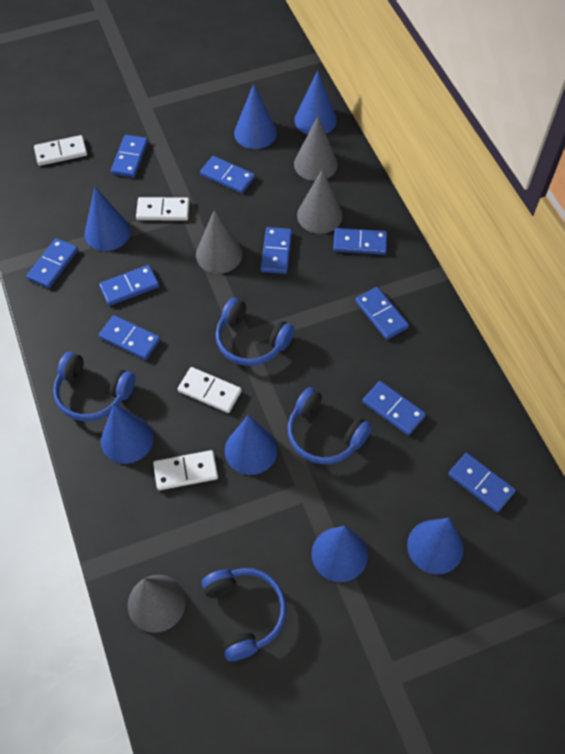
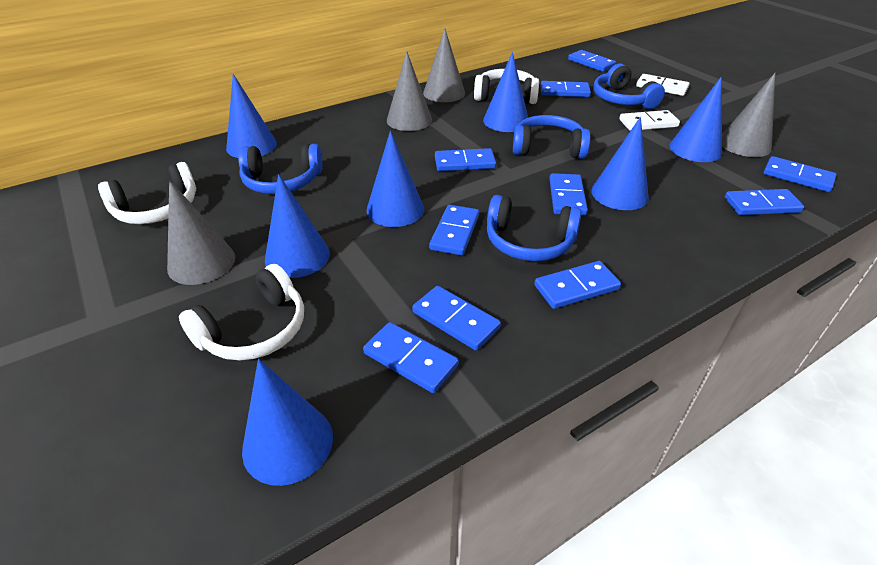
white domino: 4 -> 2
white headphones: 0 -> 3

